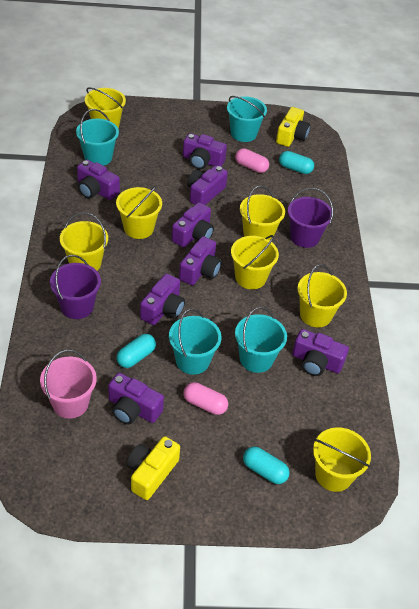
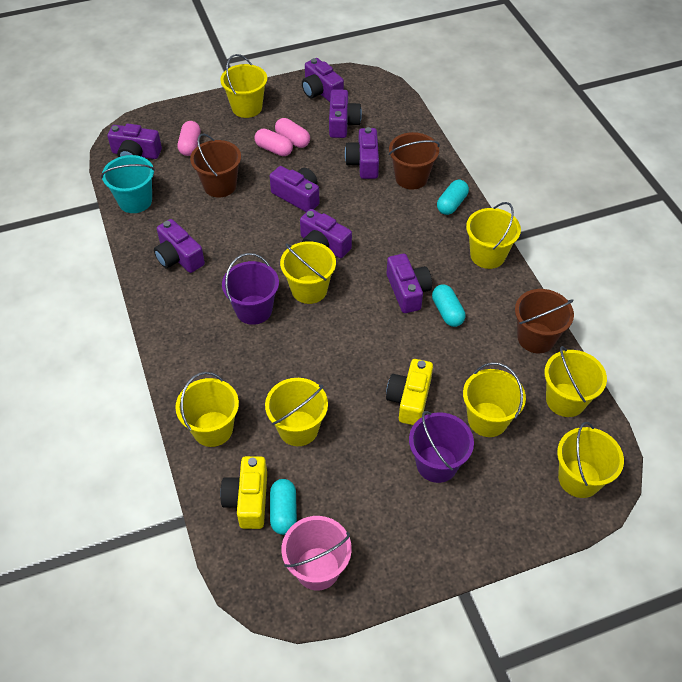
brown bucket: 0 -> 3
pink capsule: 2 -> 3
turquoise bucket: 4 -> 1
yellow bucket: 7 -> 8

